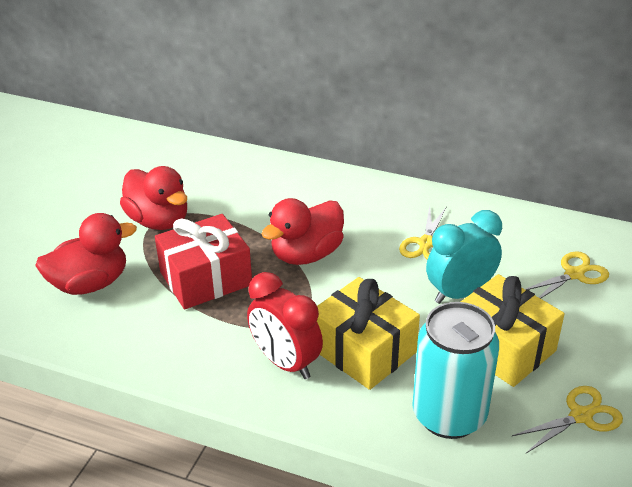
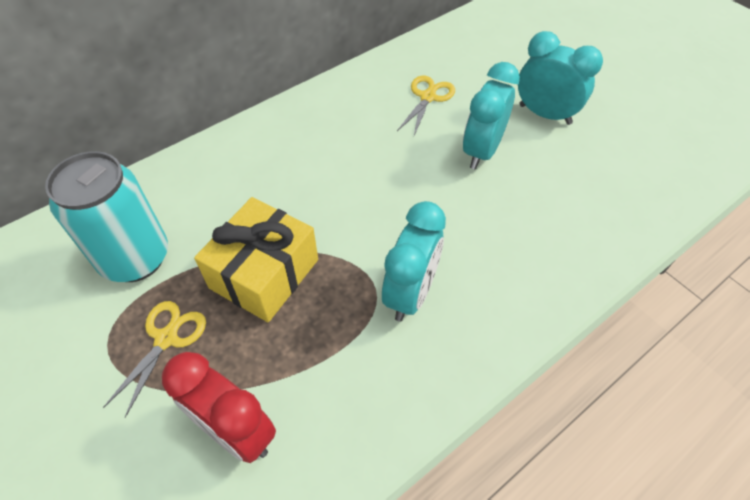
red duck: 3 -> 0
red gift: 1 -> 0
turquoise clock: 1 -> 3
yellow gift: 2 -> 1
yellow scissors: 3 -> 2

